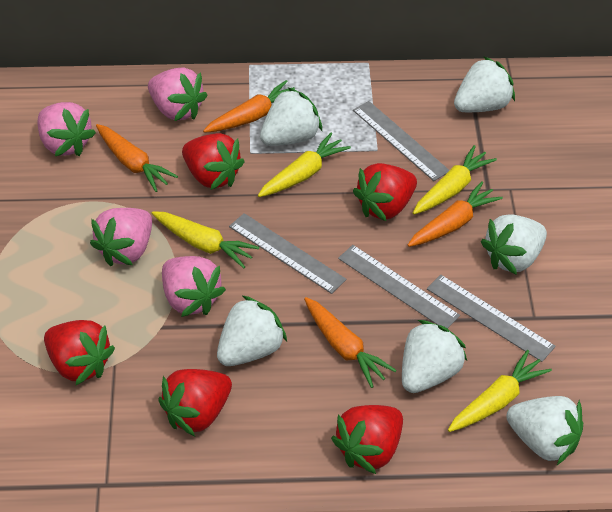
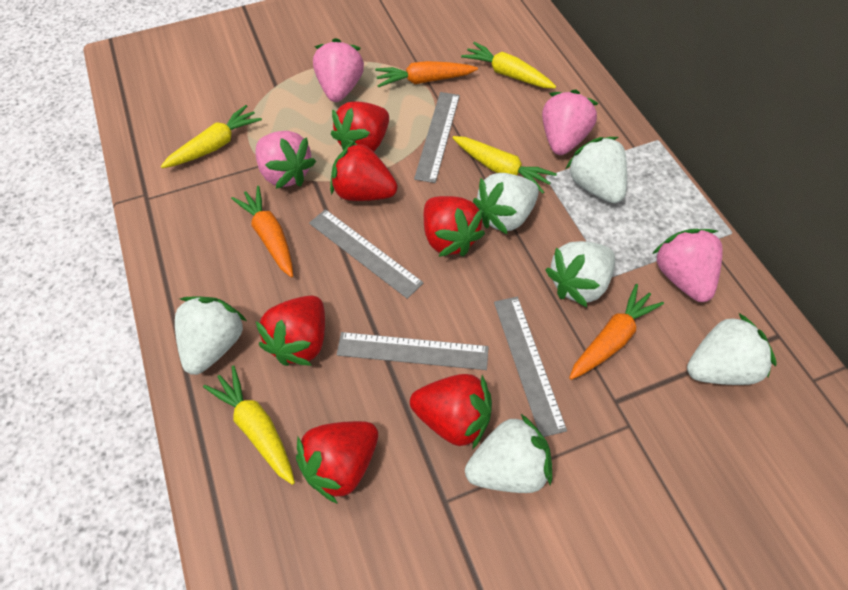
orange carrot: 4 -> 3
red strawberry: 5 -> 6

